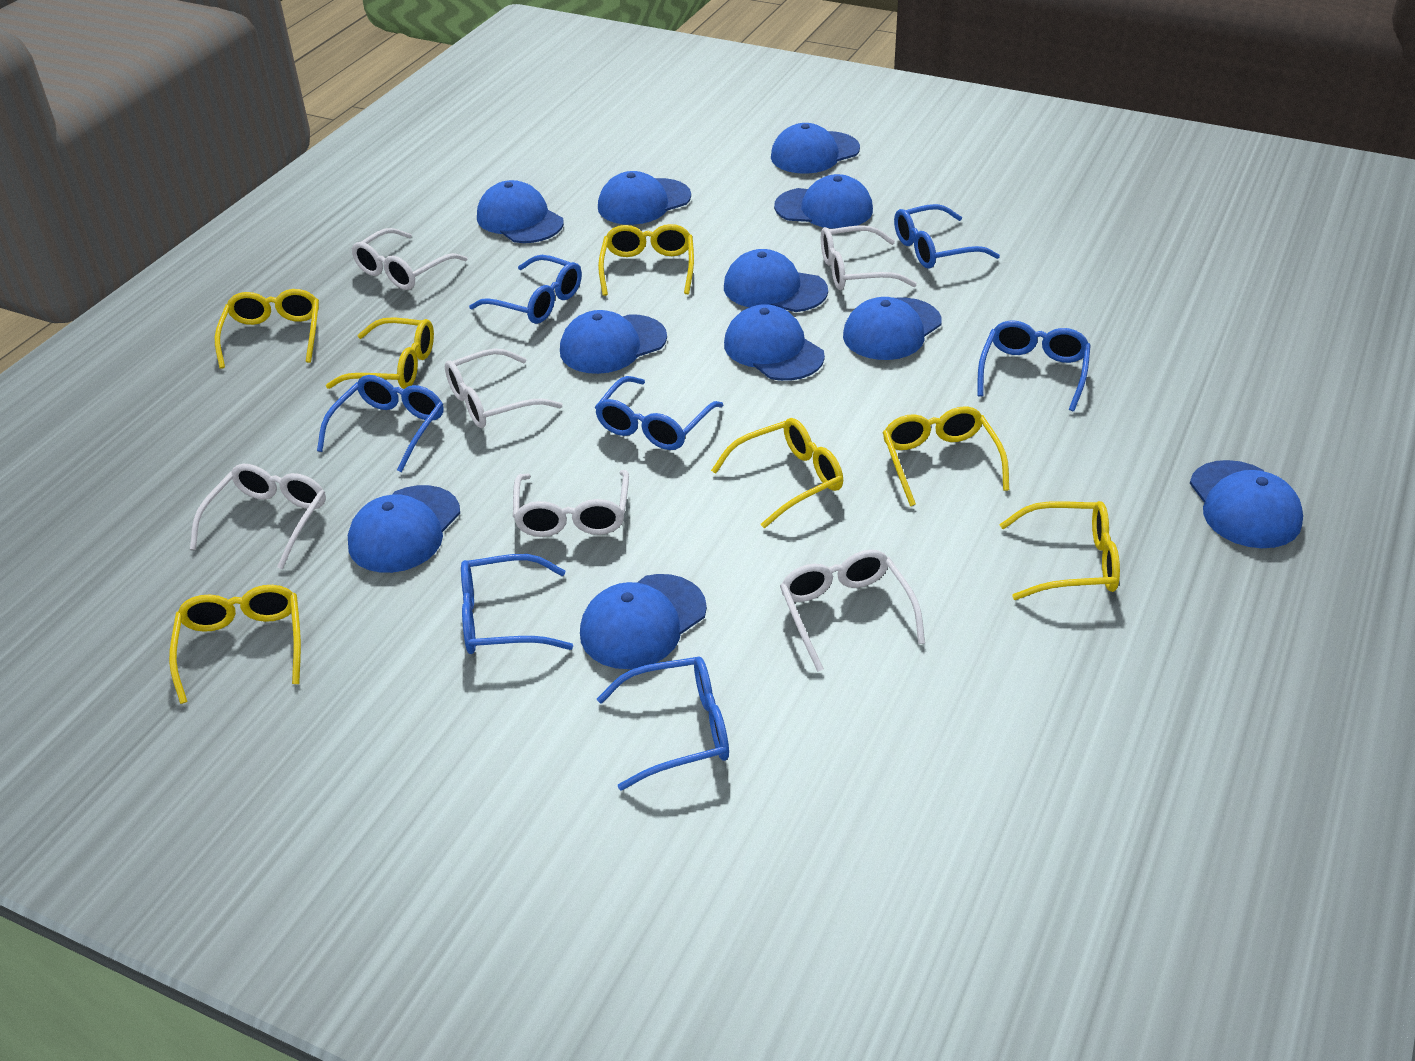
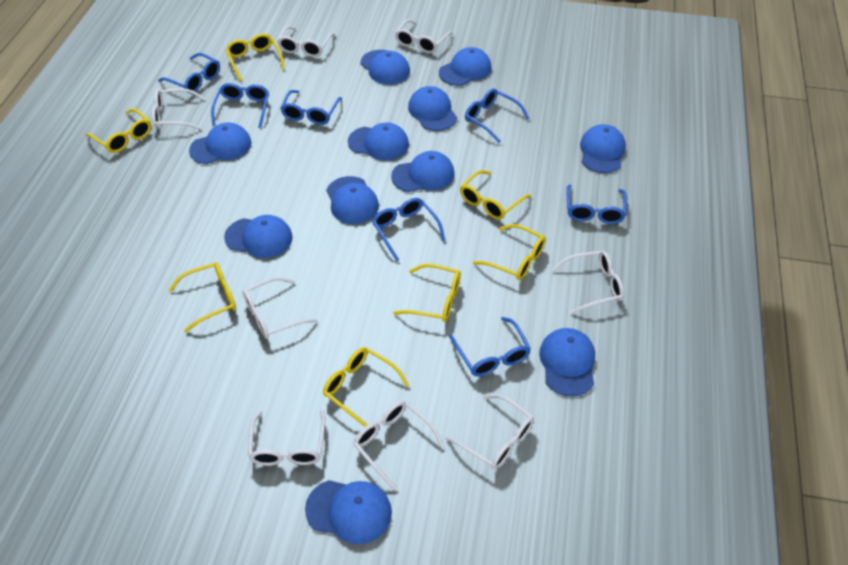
white glasses: 6 -> 8

